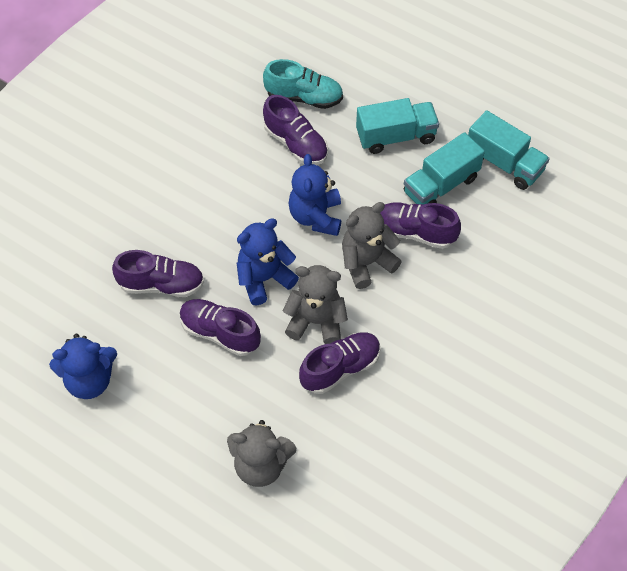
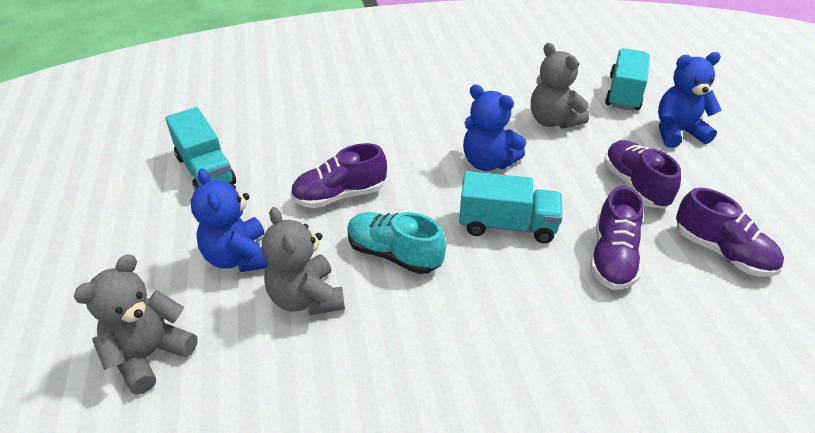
purple shoe: 5 -> 4

